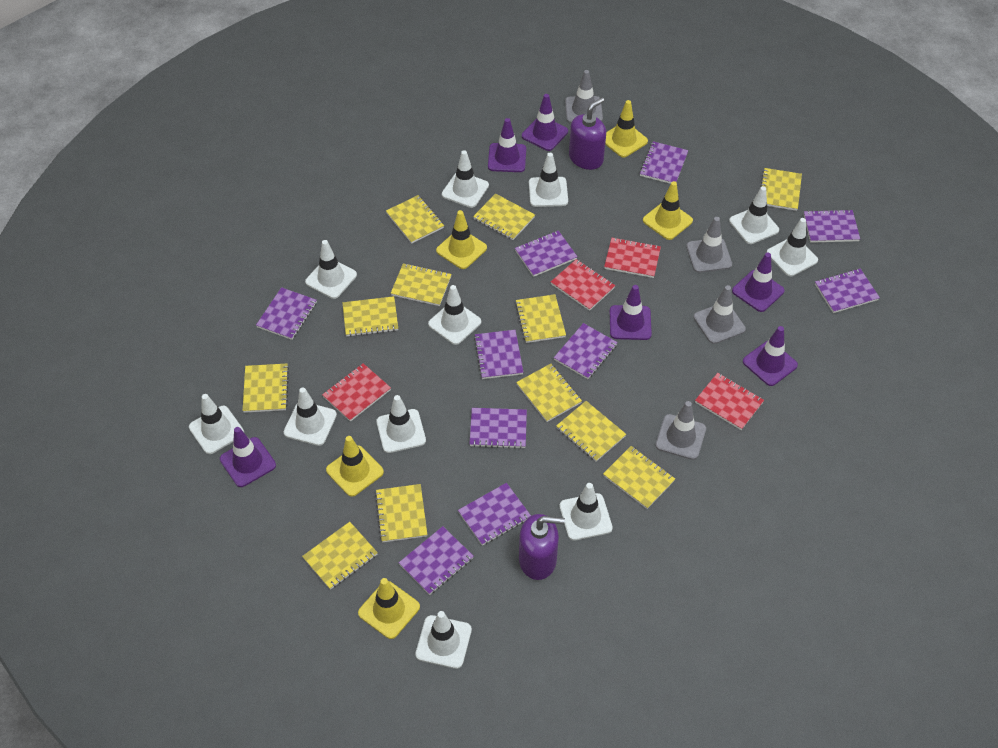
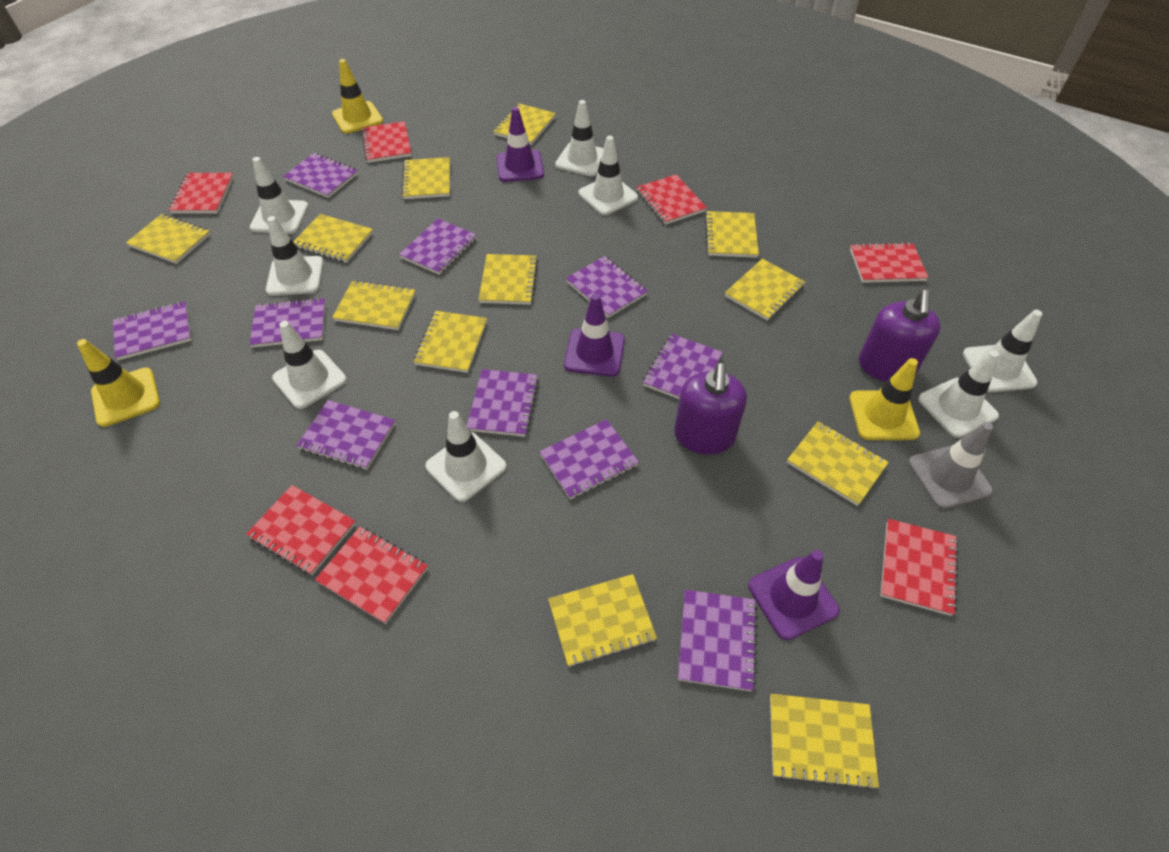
grey traffic cone: 4 -> 1
purple traffic cone: 6 -> 3
red notebook: 4 -> 7
white traffic cone: 11 -> 8
yellow traffic cone: 5 -> 3

